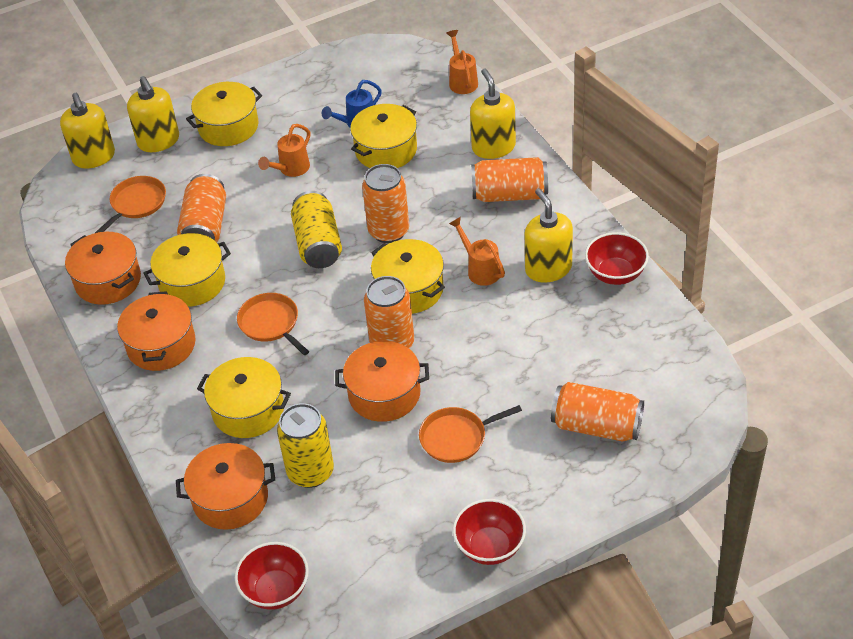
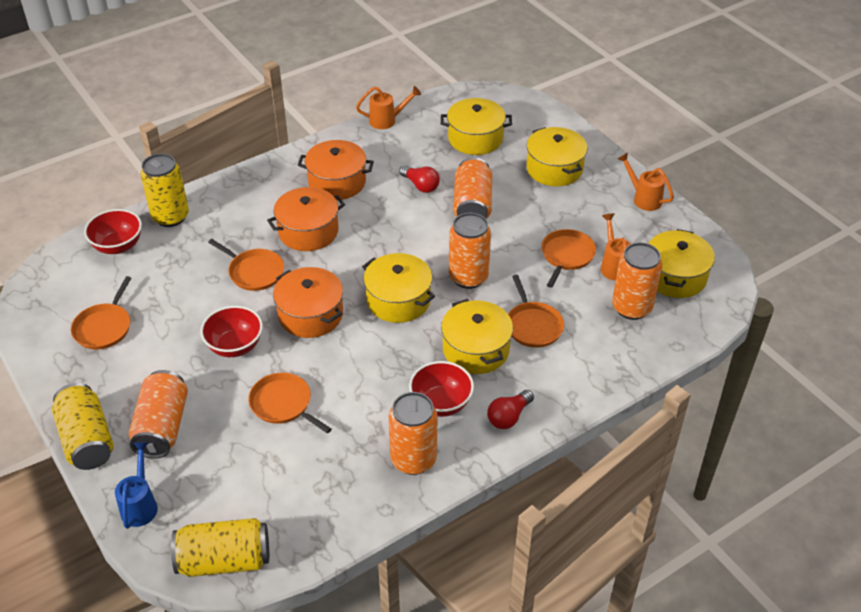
orange pan: 3 -> 5
orange pot: 4 -> 3
red light bulb: 0 -> 2
yellow can: 2 -> 3
yellow soap dispenser: 4 -> 0

